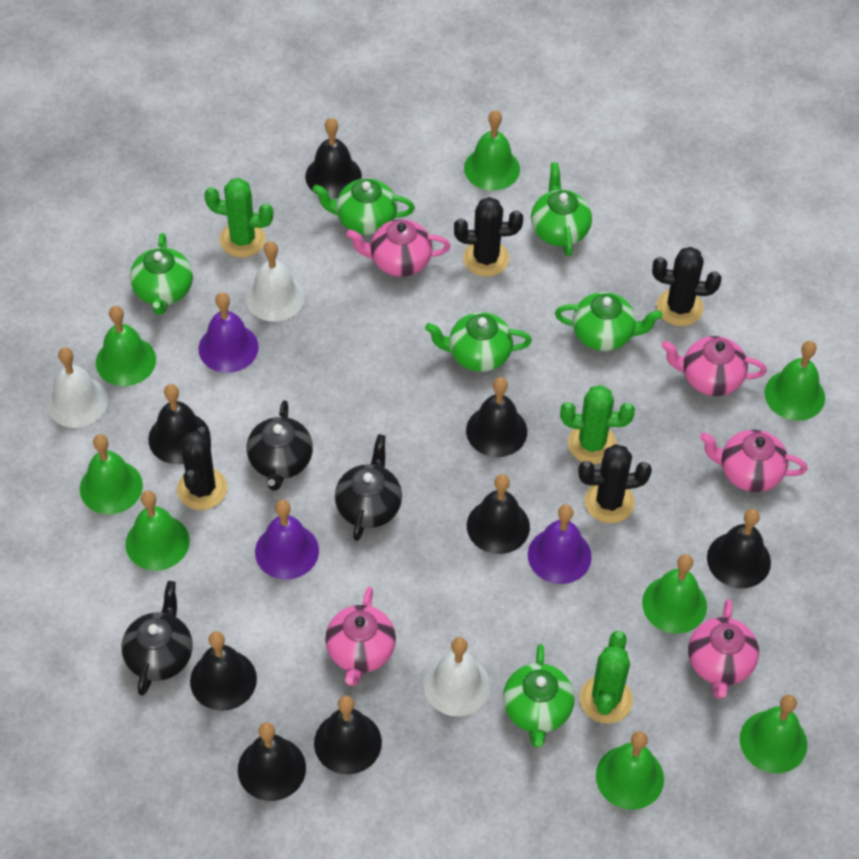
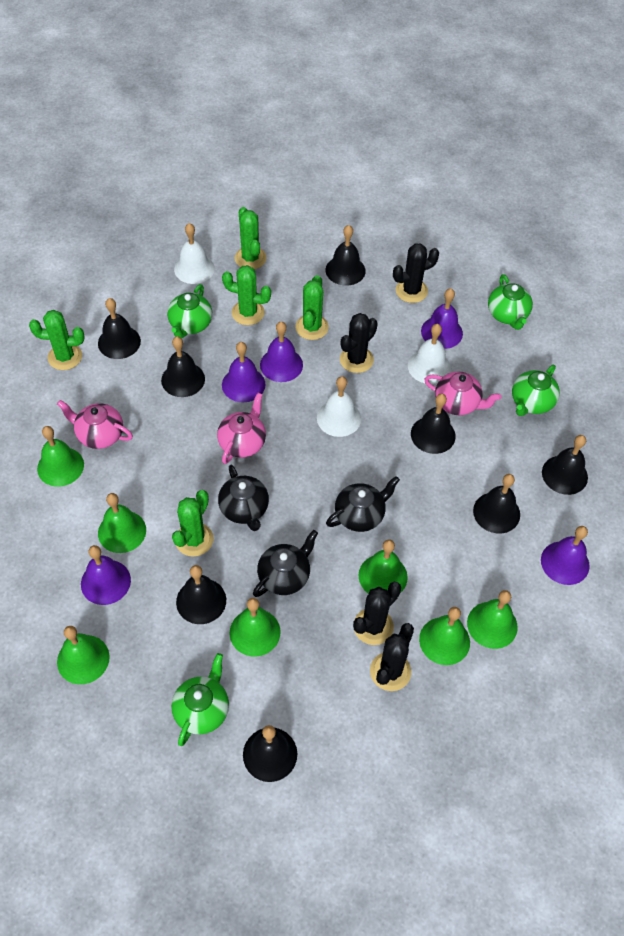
green bell: 8 -> 7
green cactus: 3 -> 5
green teapot: 6 -> 4
pink teapot: 5 -> 3
purple bell: 3 -> 5

